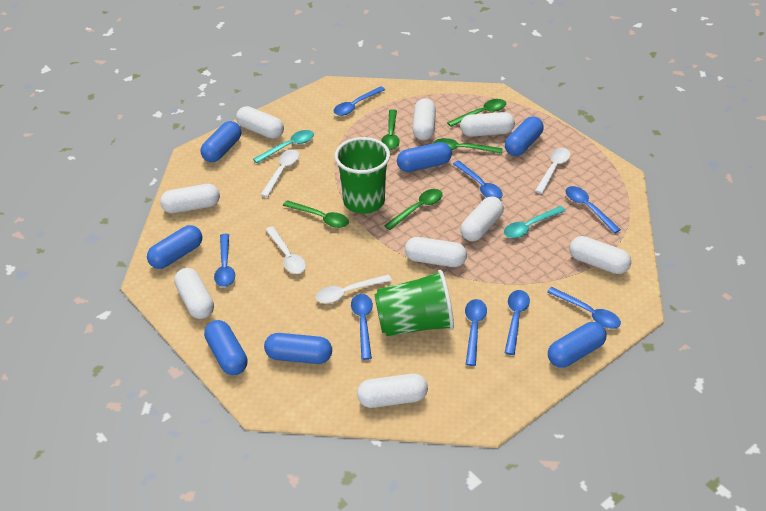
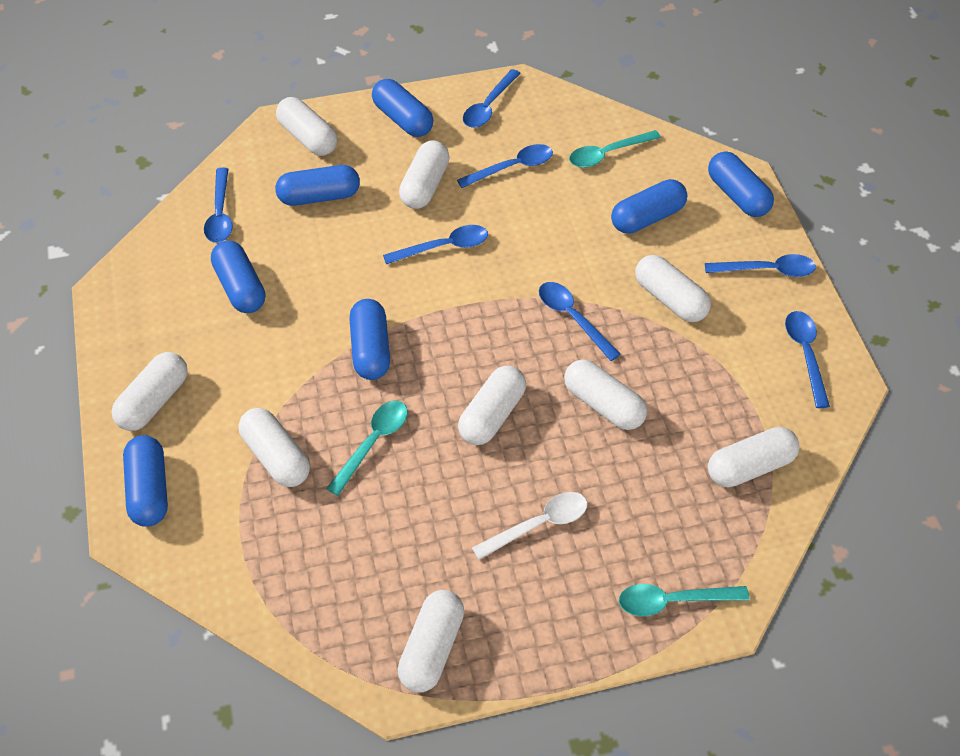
blue spoon: 8 -> 7
green cup: 2 -> 0
green spoon: 5 -> 0
turquoise spoon: 2 -> 3
white spoon: 4 -> 1

